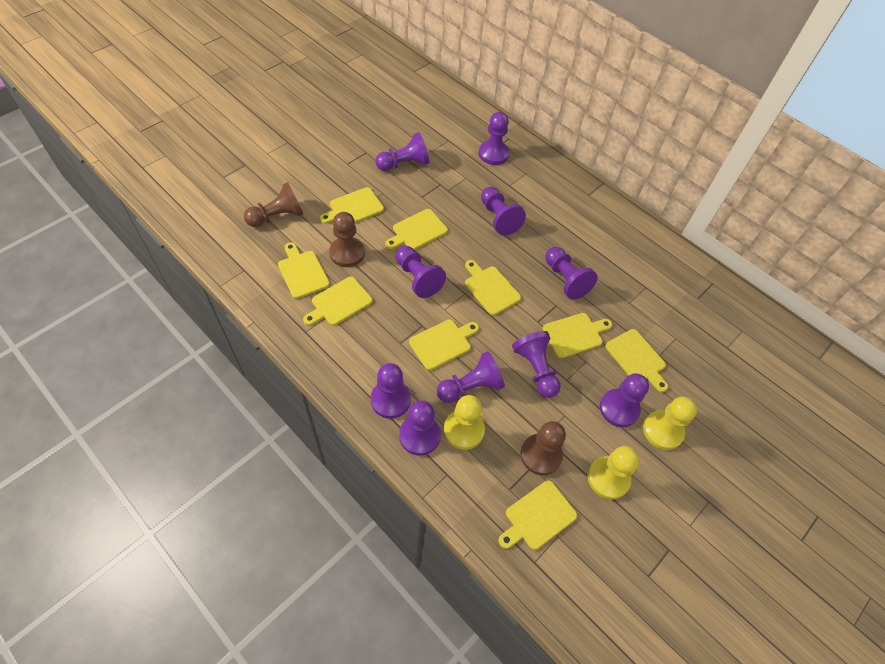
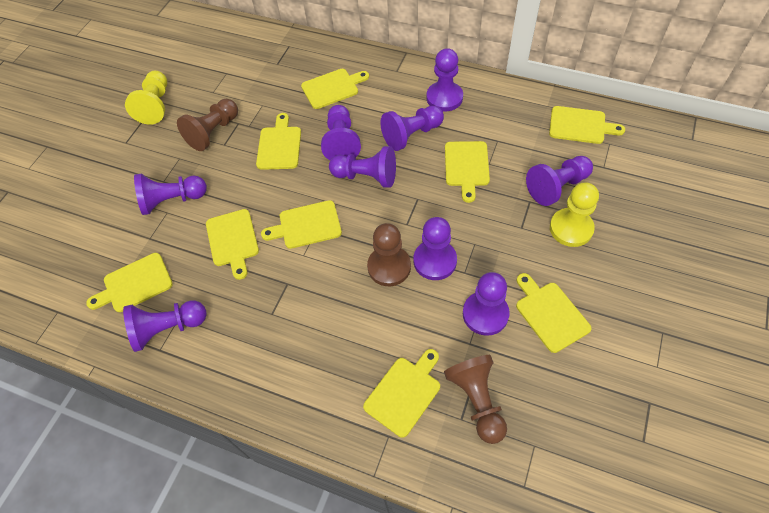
purple pawn: 10 -> 9
yellow pawn: 3 -> 2

